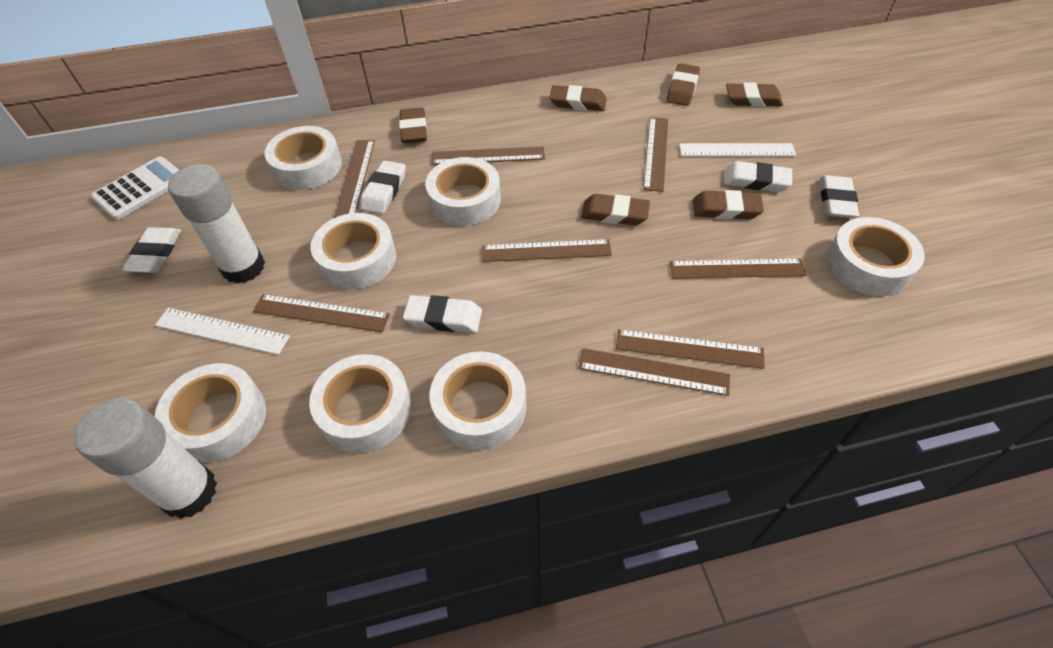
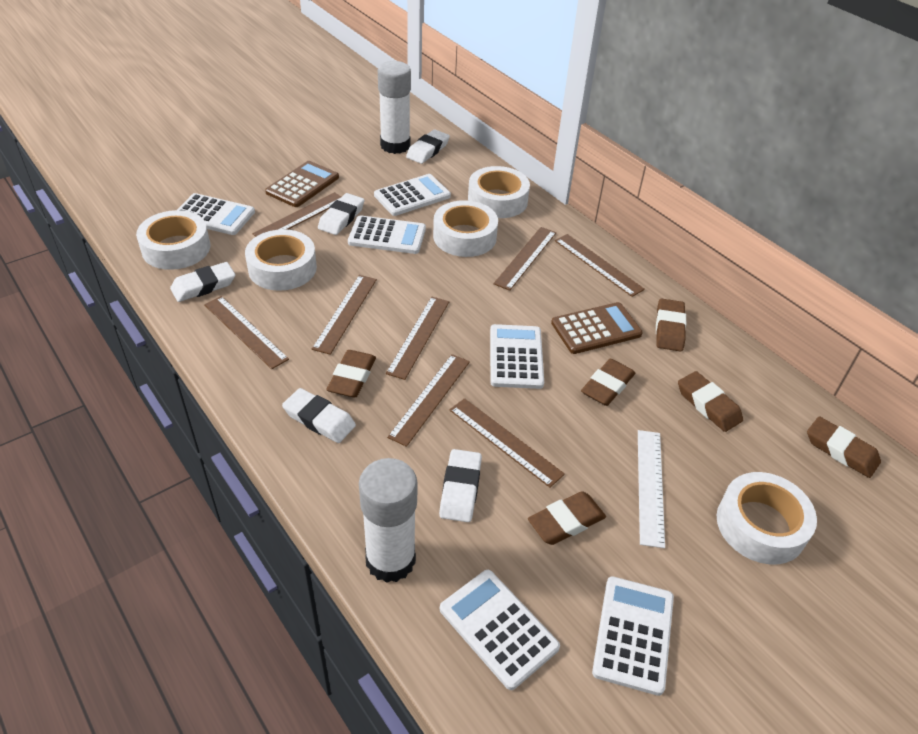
brown calculator: 0 -> 2
white calculator: 1 -> 6
white ruler: 2 -> 1
white tape: 7 -> 5

